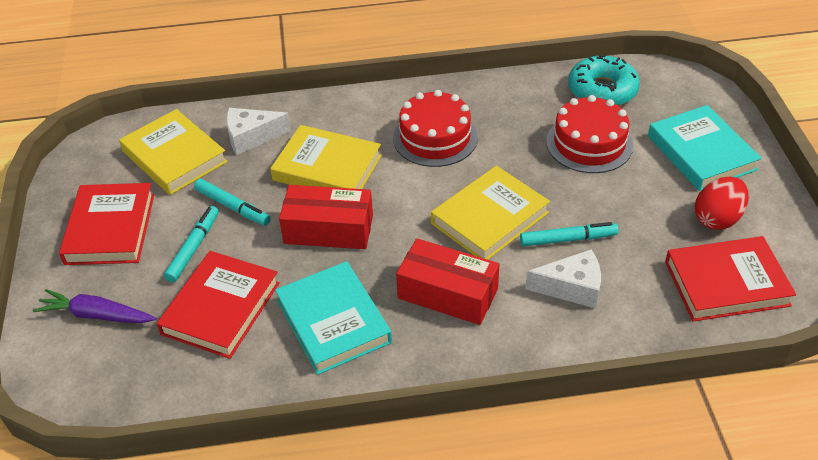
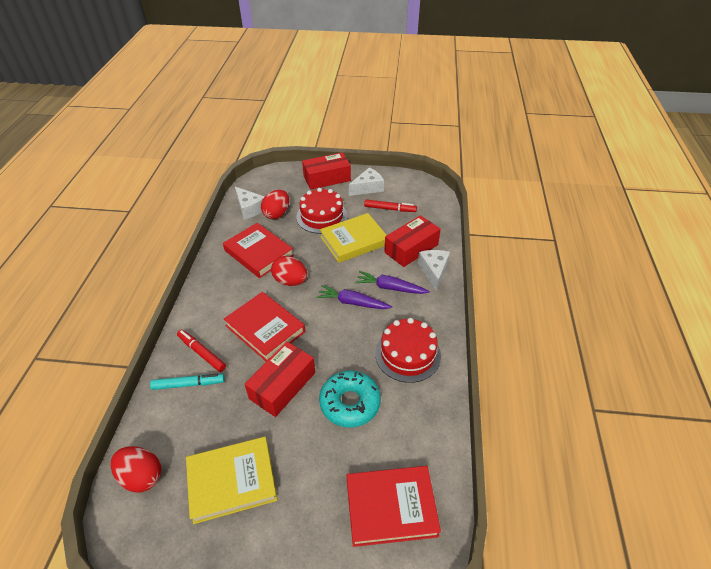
purple carrot: 1 -> 2
red box: 2 -> 3
red egg: 1 -> 3
red marker: 0 -> 2
turquoise book: 2 -> 0
turquoise marker: 3 -> 1
white cheese: 2 -> 3
yellow book: 3 -> 2

